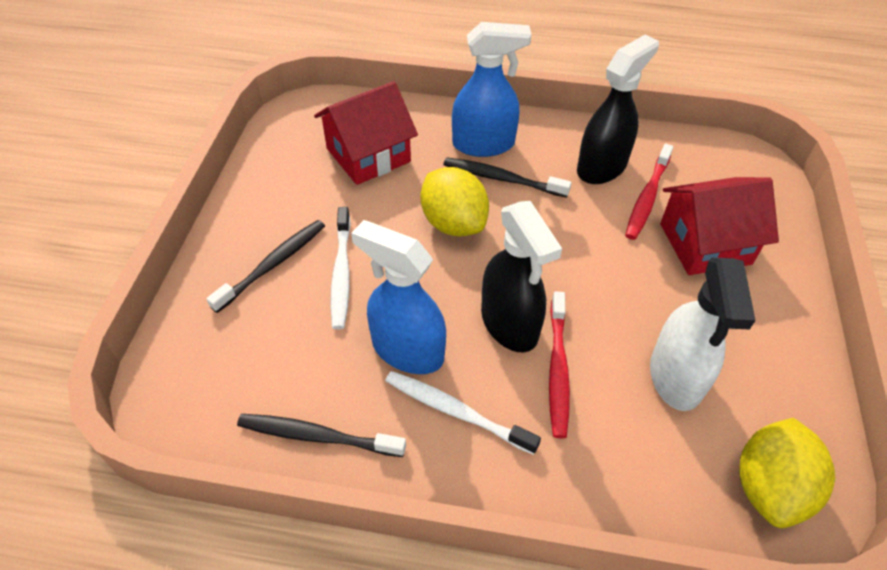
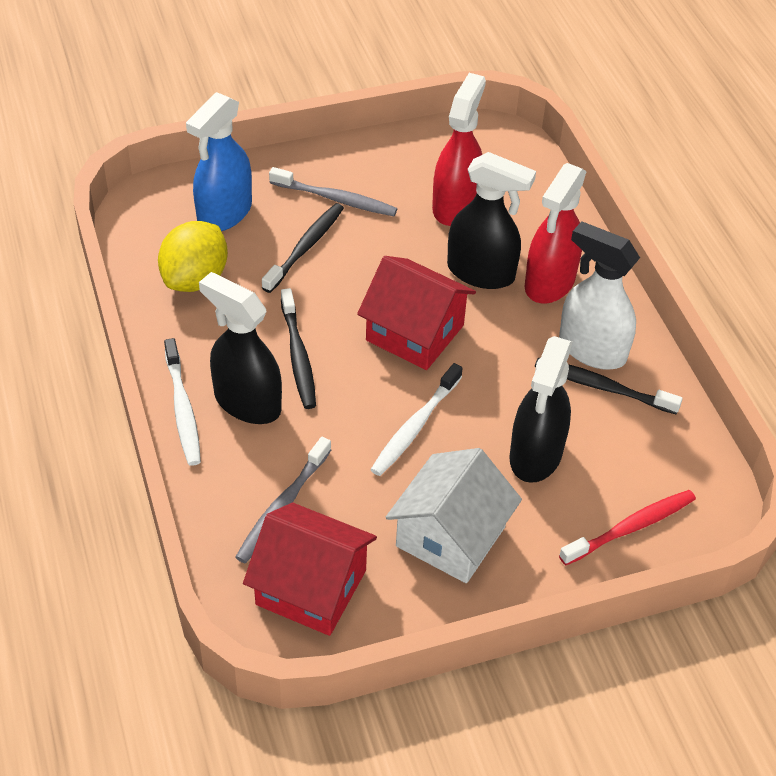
black spray bottle: 2 -> 3
blue spray bottle: 2 -> 1
grey toothbrush: 0 -> 2
red spray bottle: 0 -> 2
red toothbrush: 2 -> 1
white house: 0 -> 1
yellow lemon: 2 -> 1

